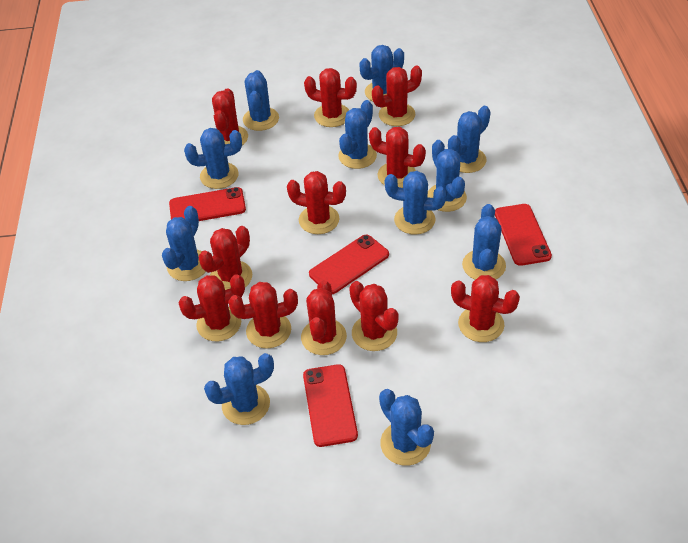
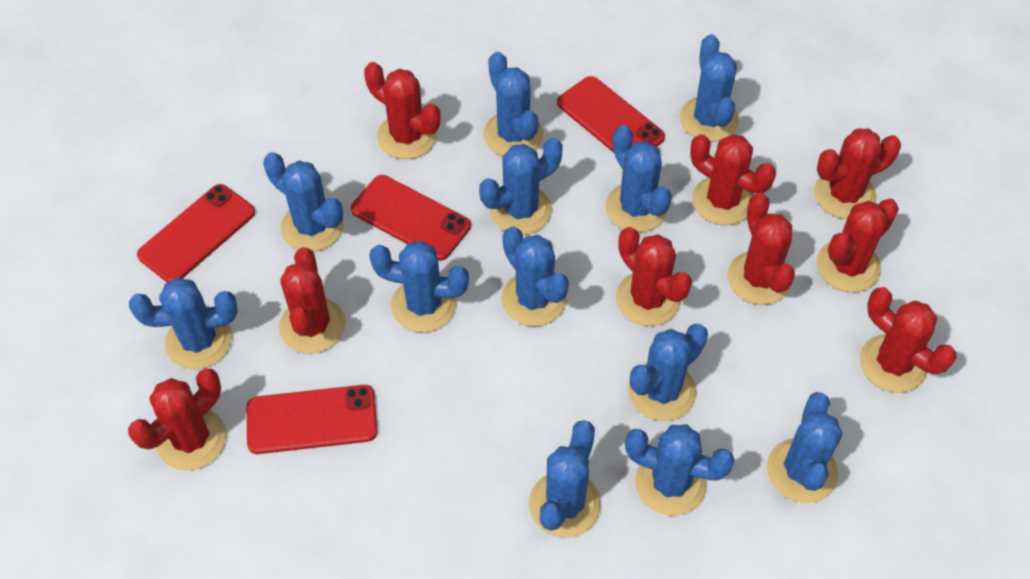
blue cactus: 11 -> 12
red cactus: 11 -> 9

